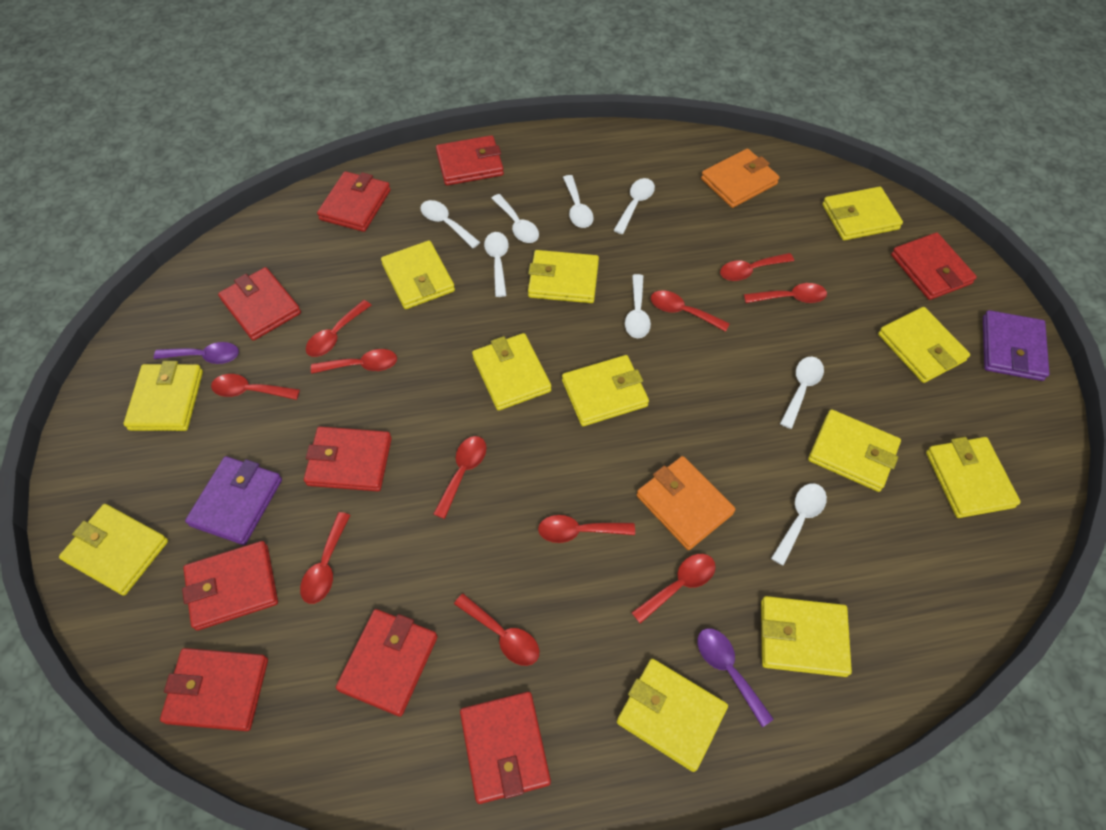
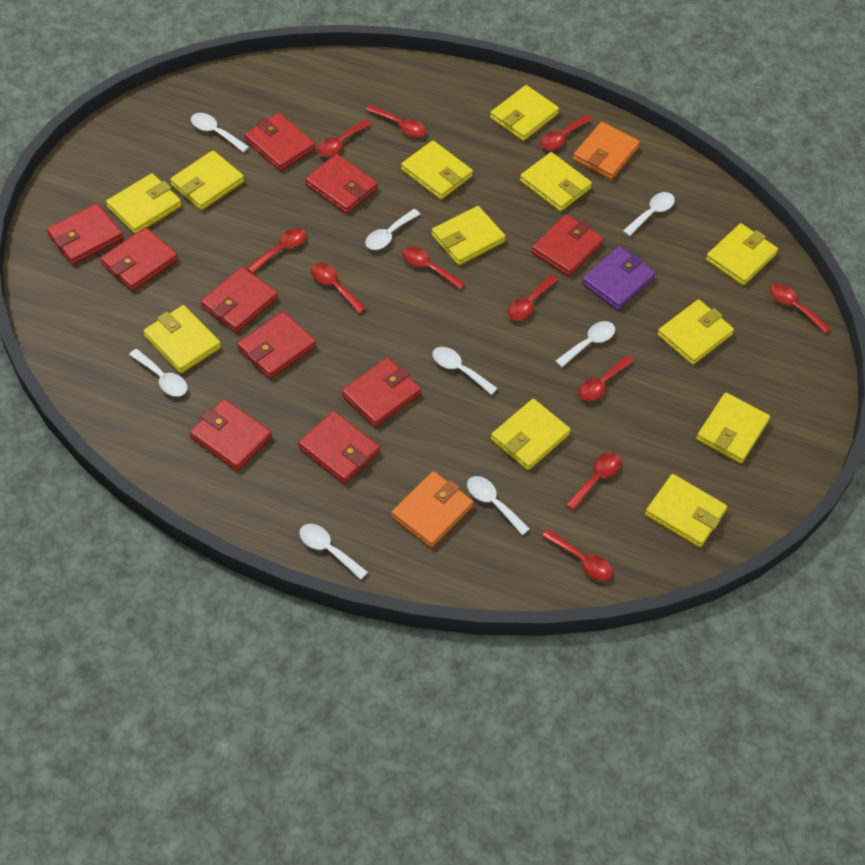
purple spoon: 2 -> 0
purple wallet: 2 -> 1
red wallet: 9 -> 10

